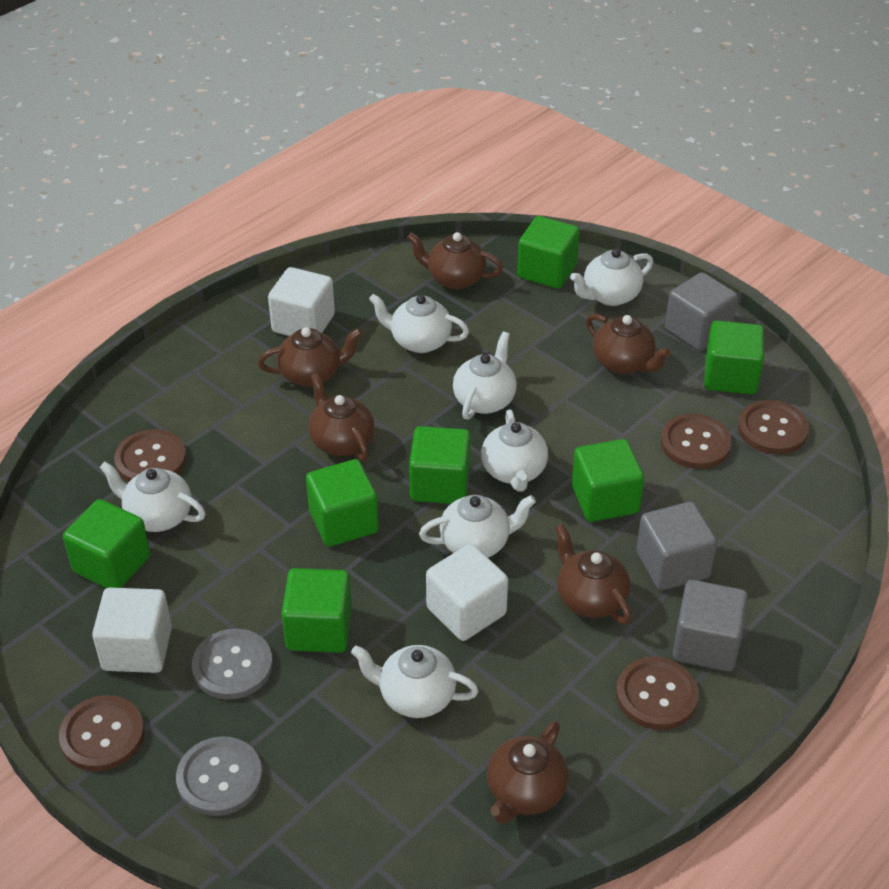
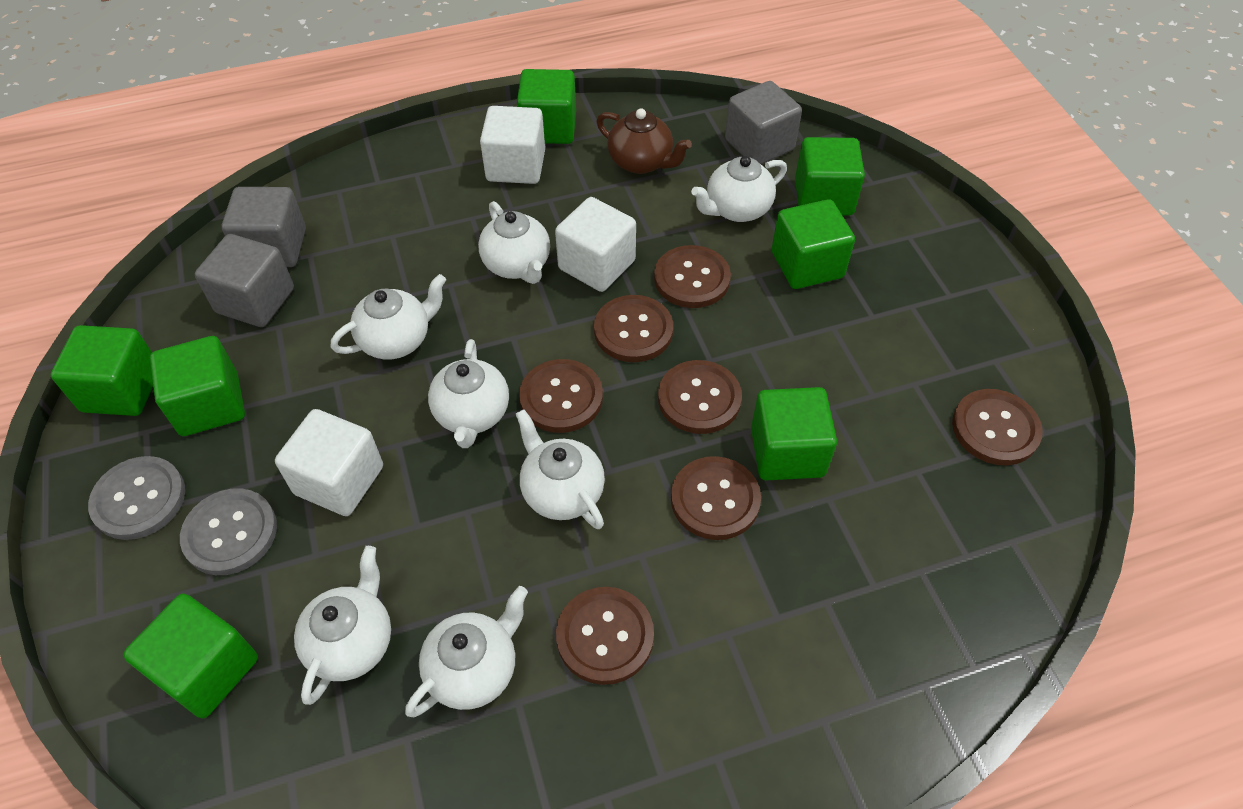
brown button: 5 -> 7
brown teapot: 6 -> 1

